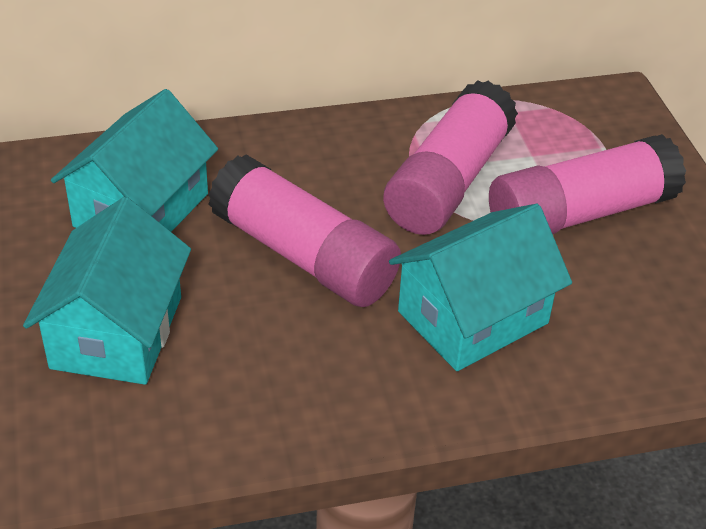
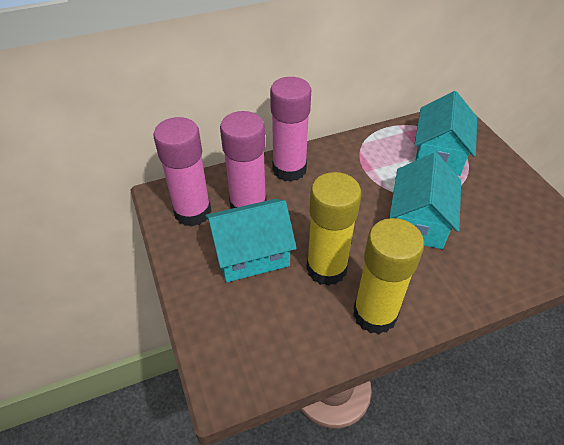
yellow glue stick: 0 -> 2

